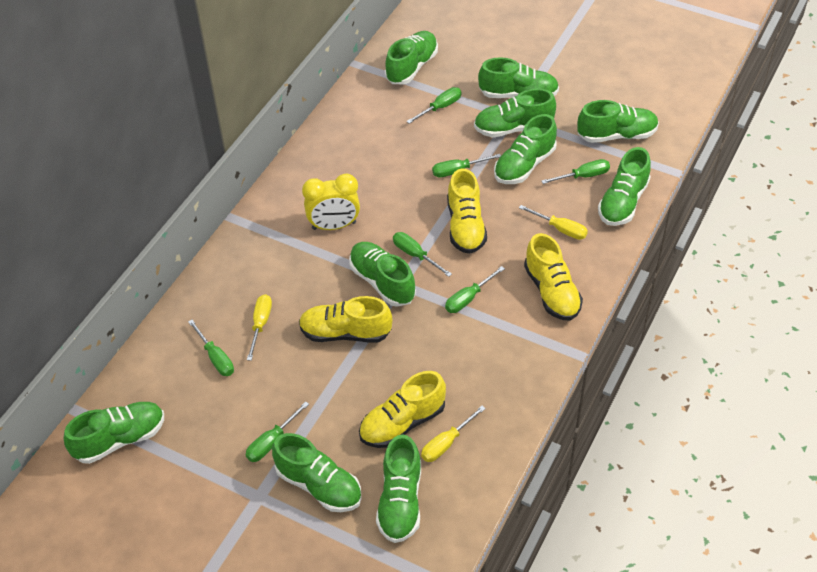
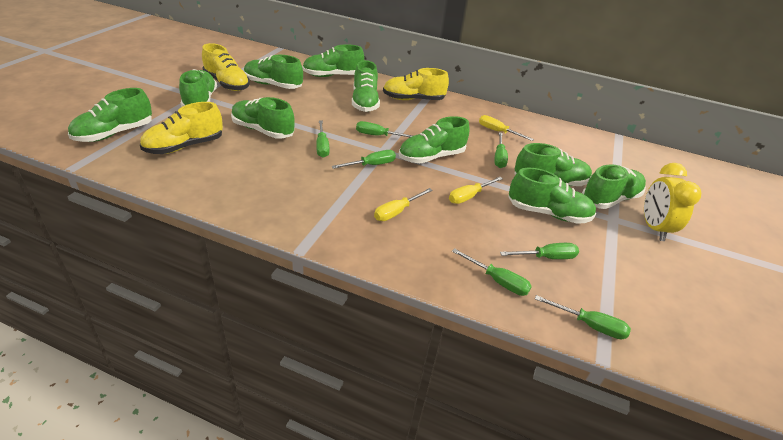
yellow shoe: 4 -> 3

